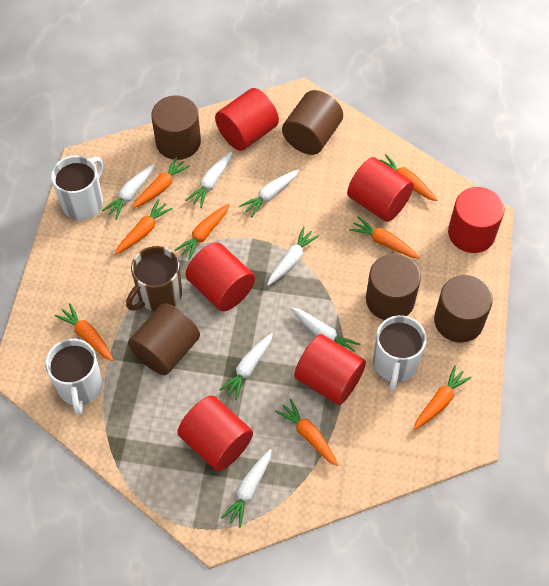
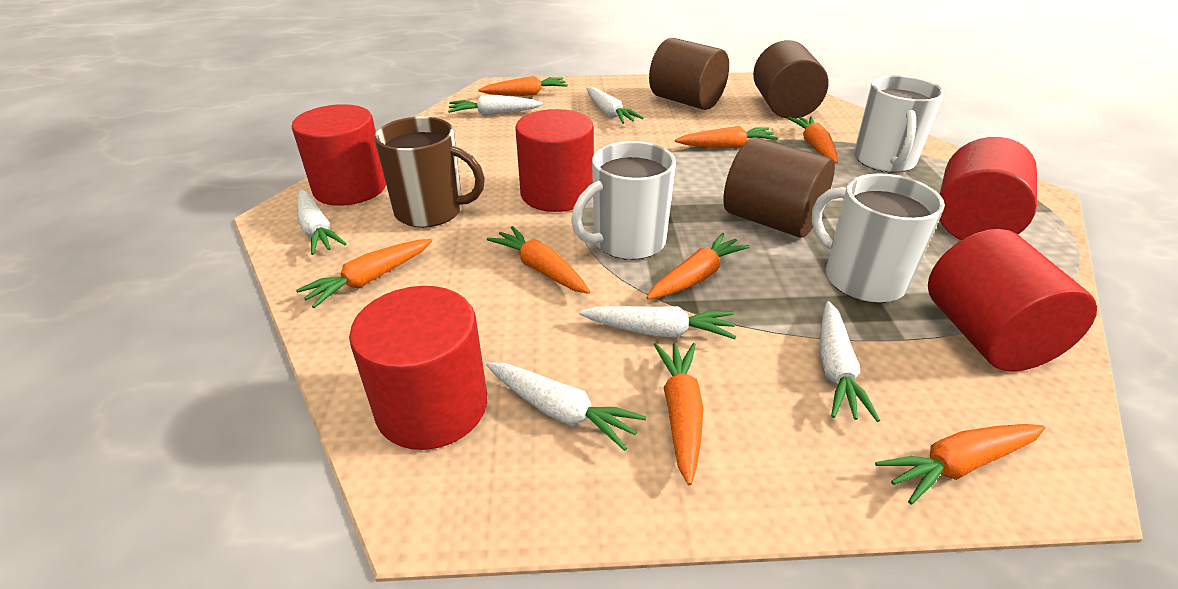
brown cylinder: 5 -> 3
red cylinder: 6 -> 5
white carrot: 7 -> 6

